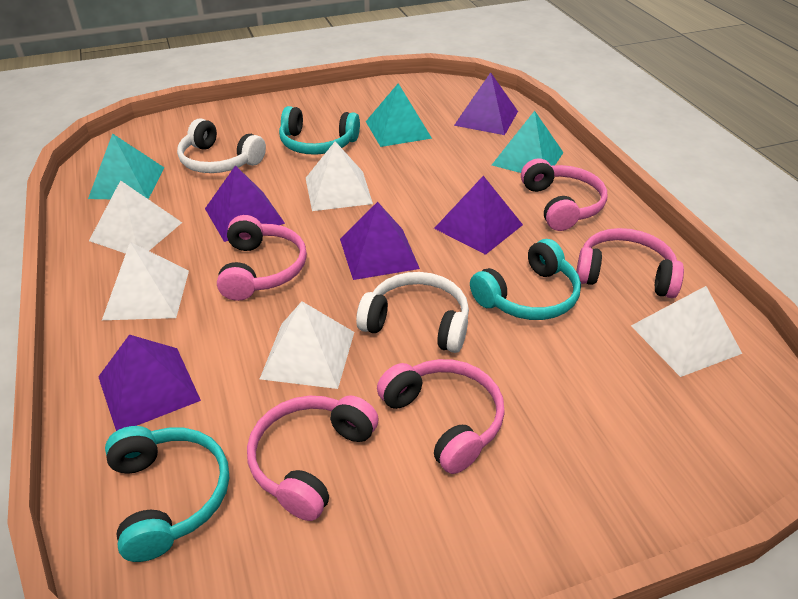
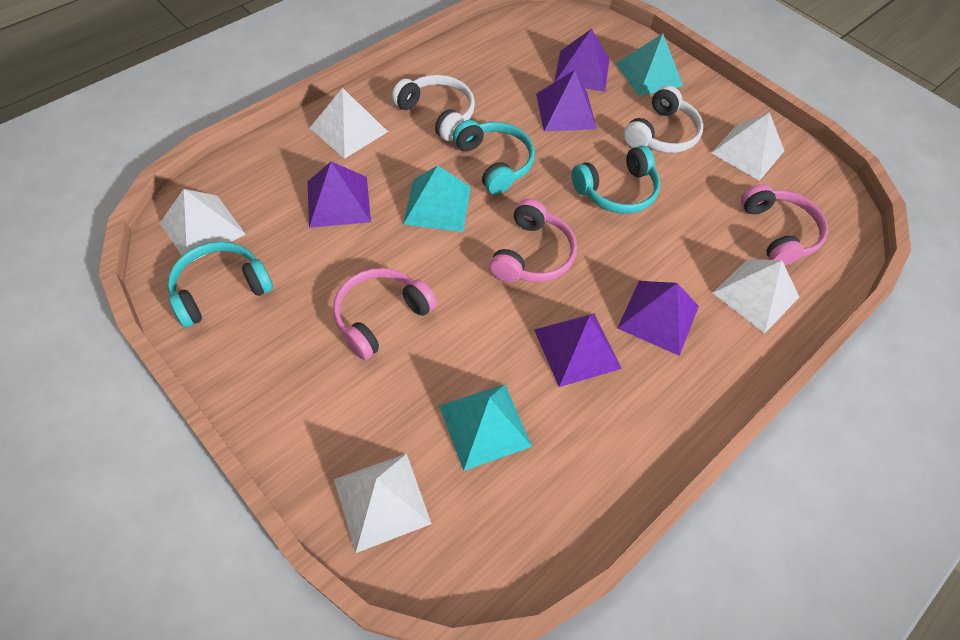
pink headphones: 5 -> 3

